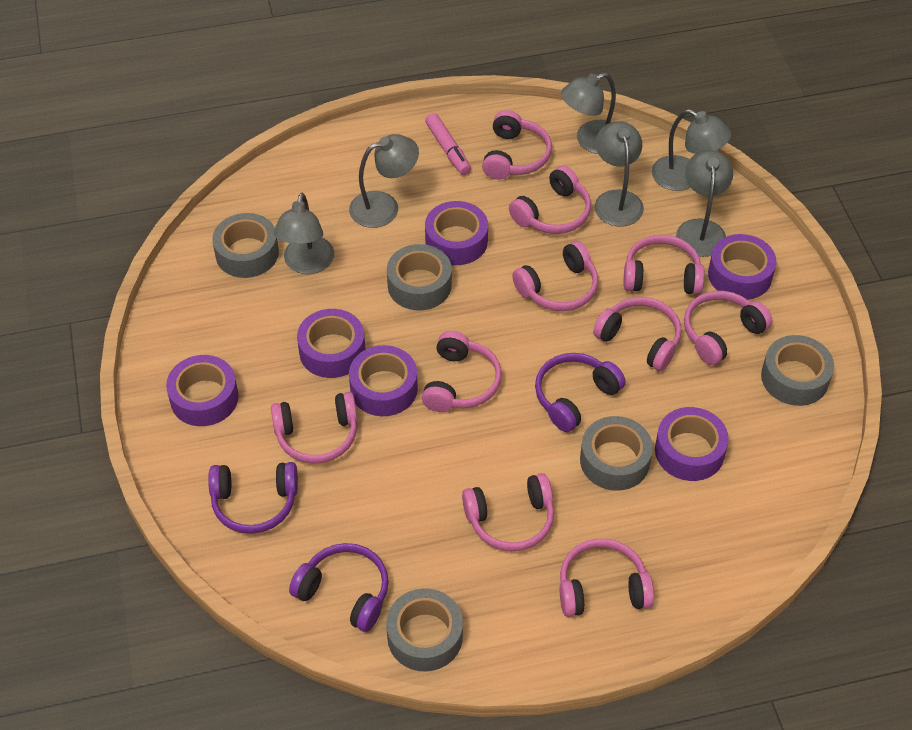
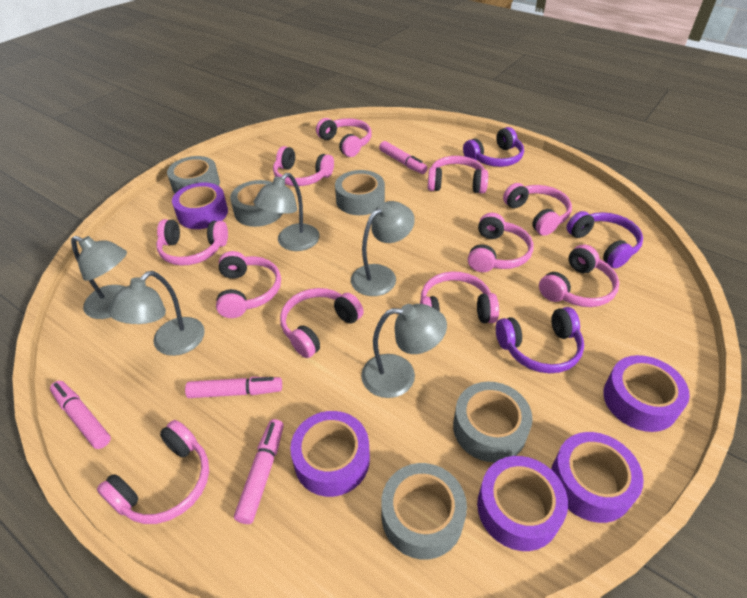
grey lamp: 6 -> 5
pink headphones: 10 -> 11
pink marker: 1 -> 4
purple tape: 6 -> 5

